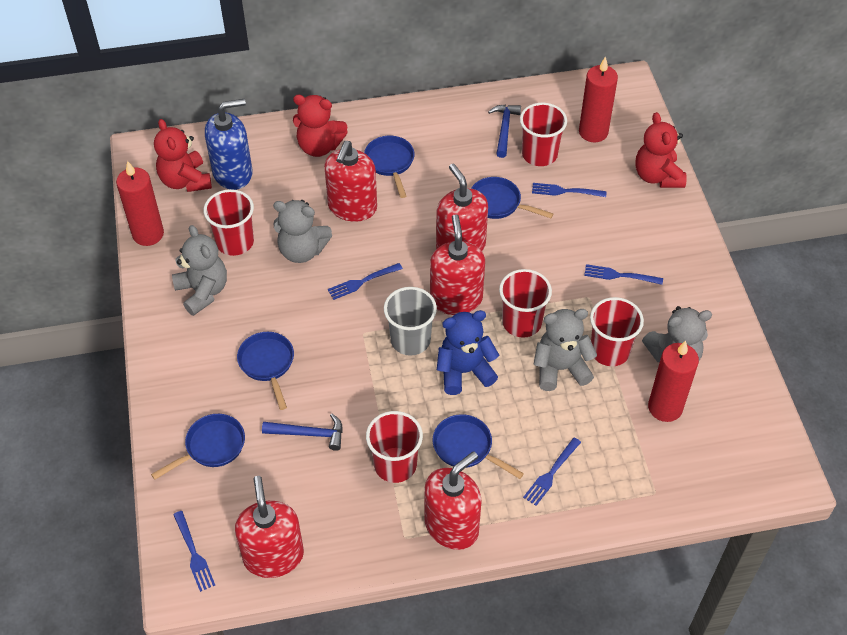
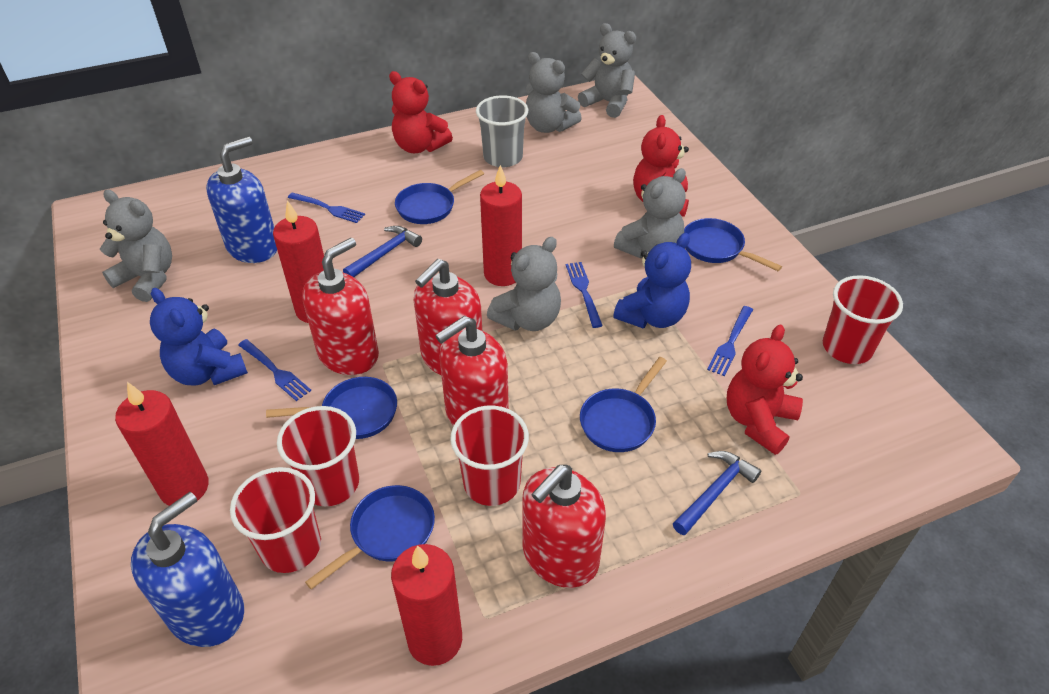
blue fork: 5 -> 4
blue soap dispenser: 1 -> 2
blue teddy bear: 1 -> 2
grey teddy bear: 4 -> 5
red candle: 3 -> 4
red cup: 5 -> 4
red soap dispenser: 5 -> 4

